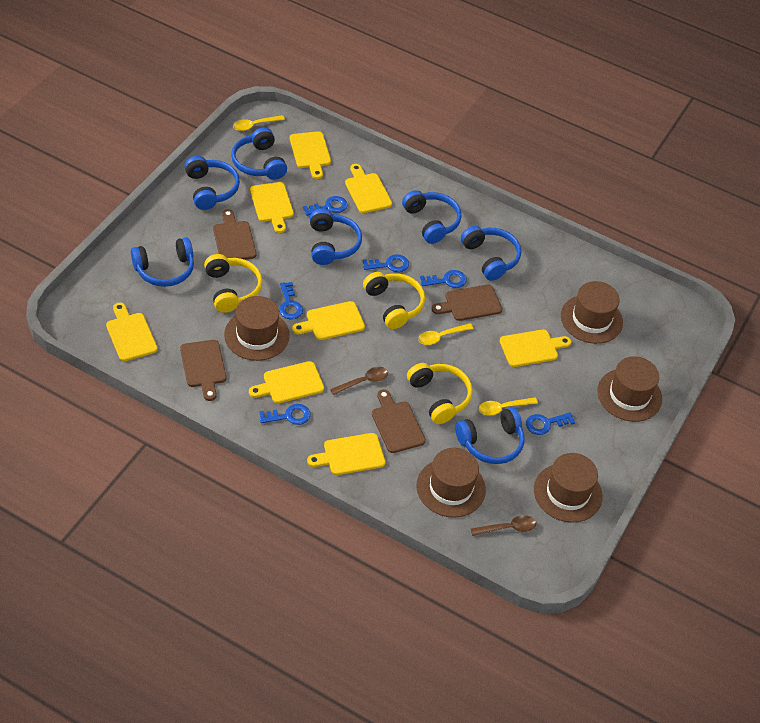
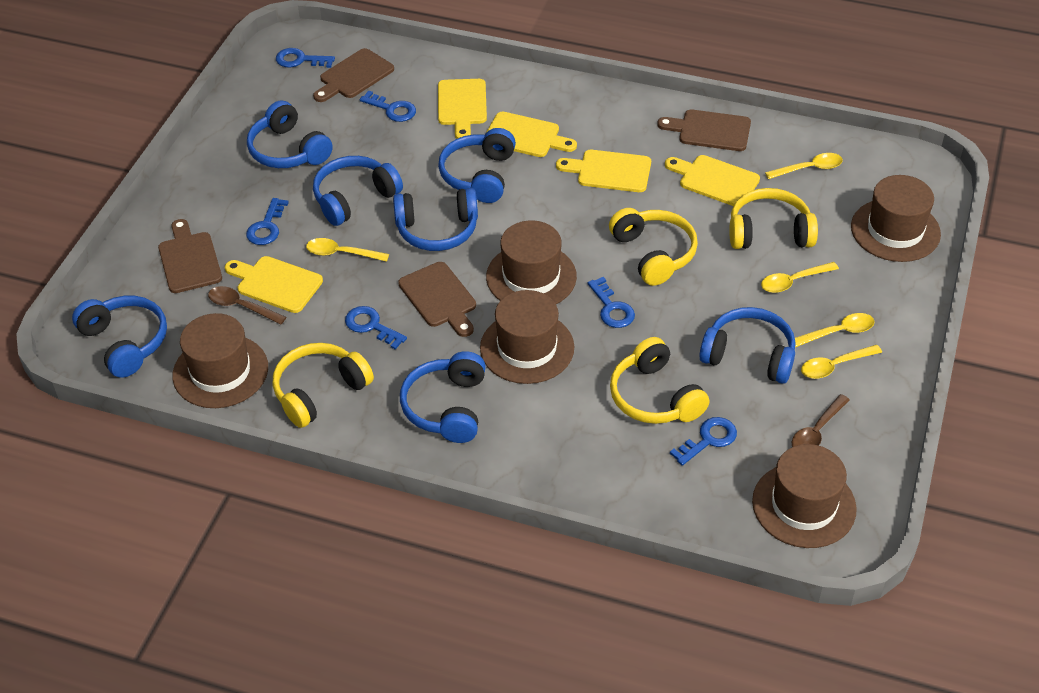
yellow cutting board: 8 -> 5
yellow headphones: 3 -> 4
yellow spoon: 3 -> 5

